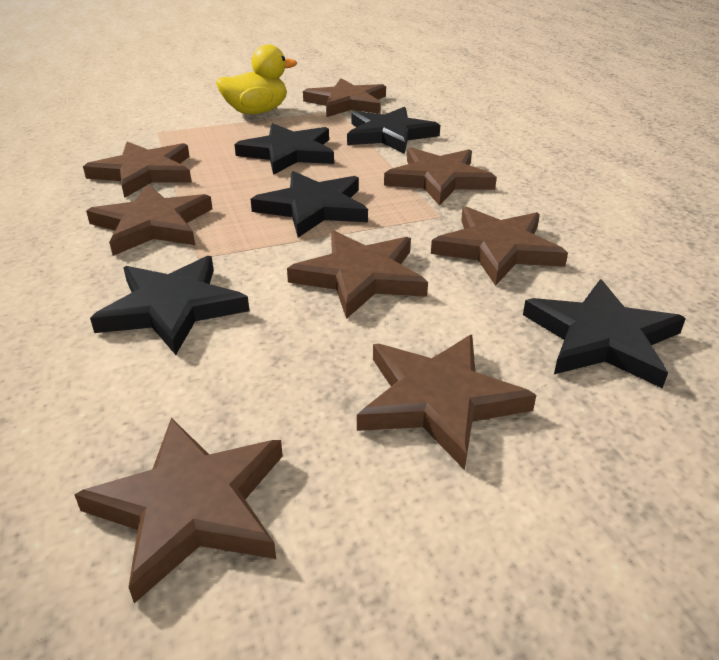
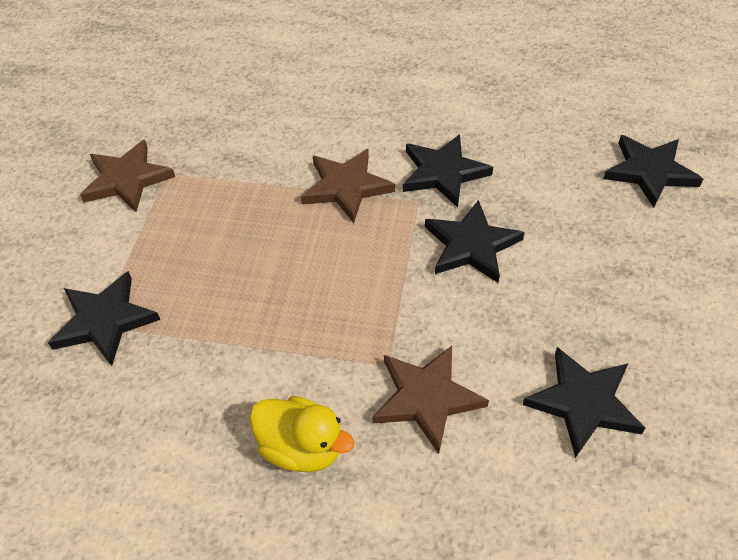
brown star: 8 -> 3

